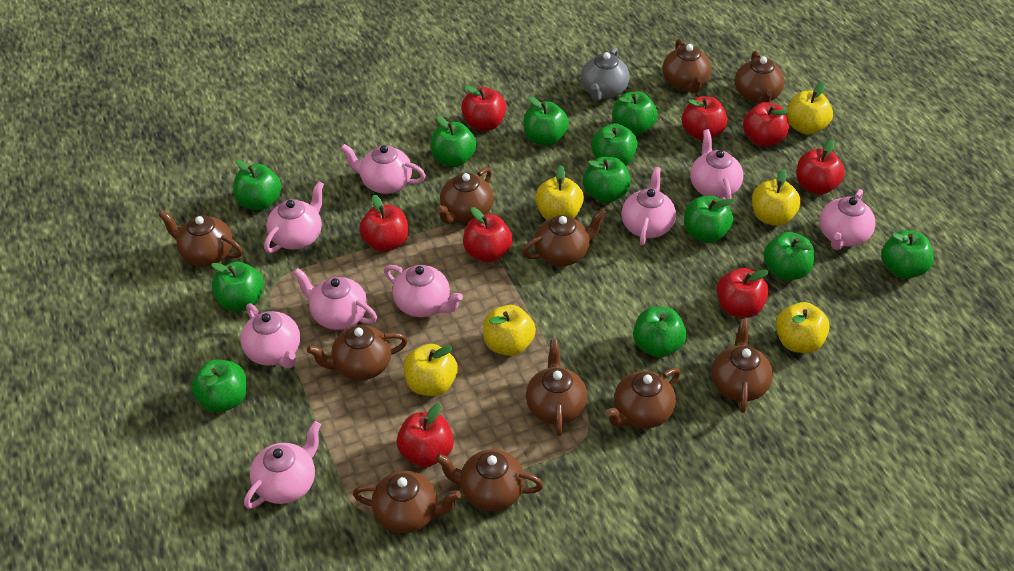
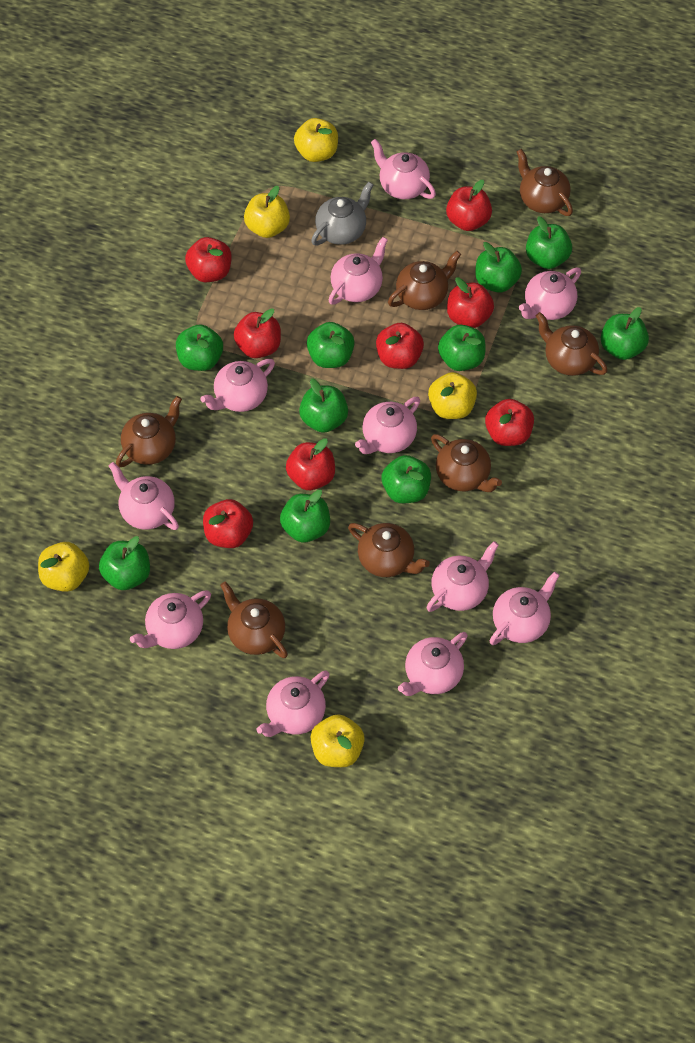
brown teapot: 11 -> 7
green apple: 12 -> 10
pink teapot: 9 -> 11
yellow apple: 6 -> 5

